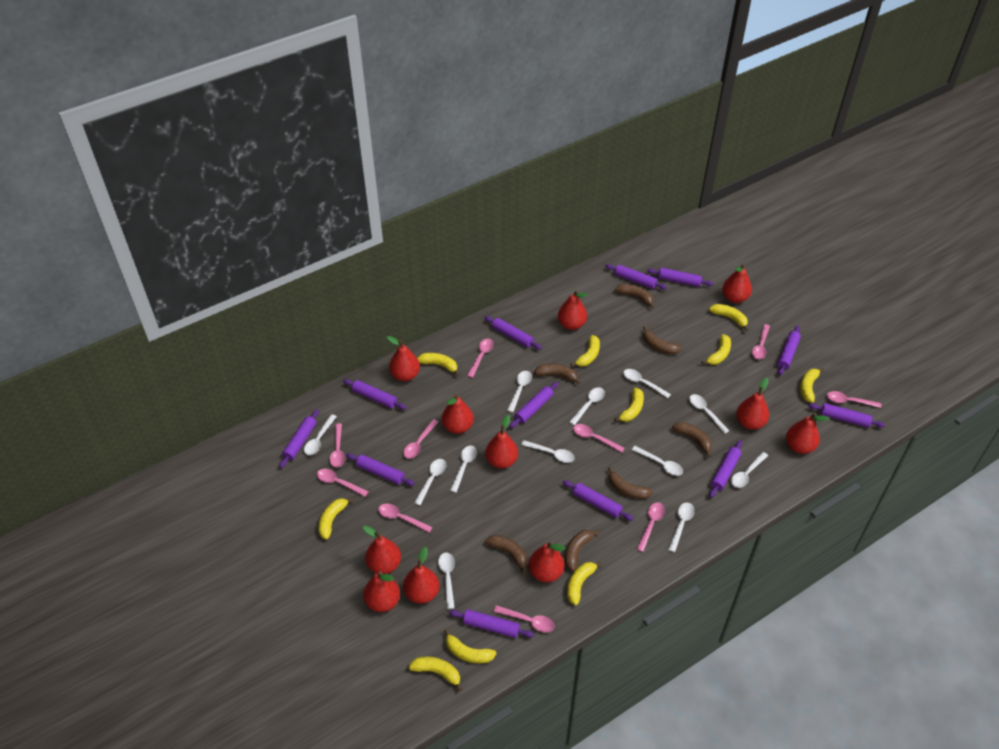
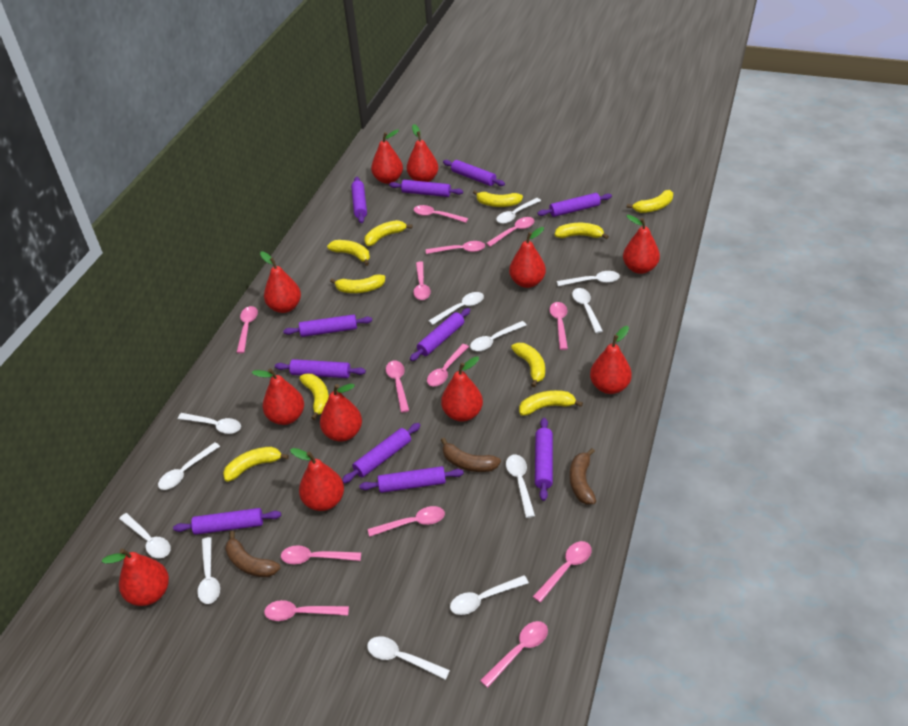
brown banana: 7 -> 3
pink spoon: 10 -> 13
purple rolling pin: 12 -> 11

